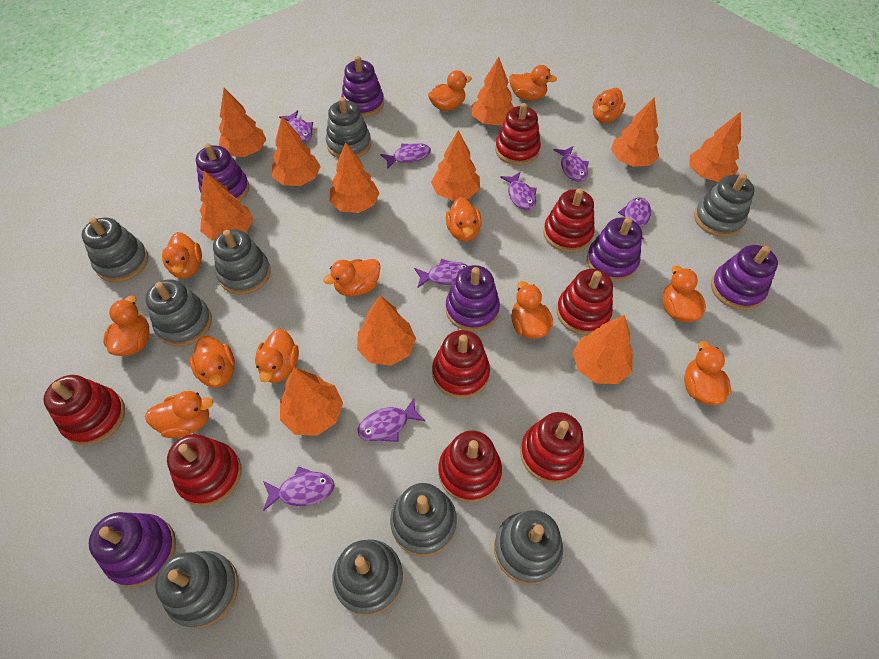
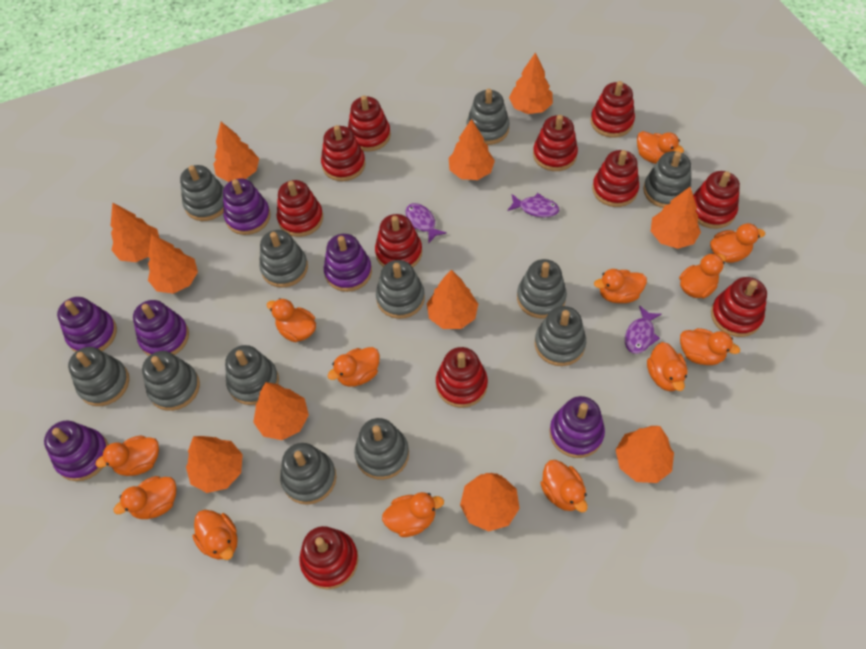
grey stacking toy: 9 -> 12
purple fish: 8 -> 3
red stacking toy: 8 -> 11

